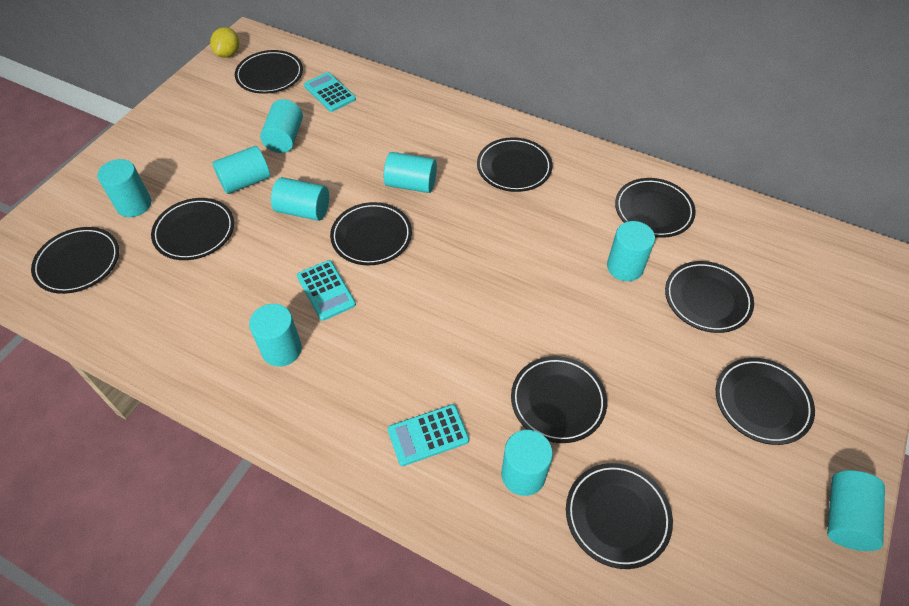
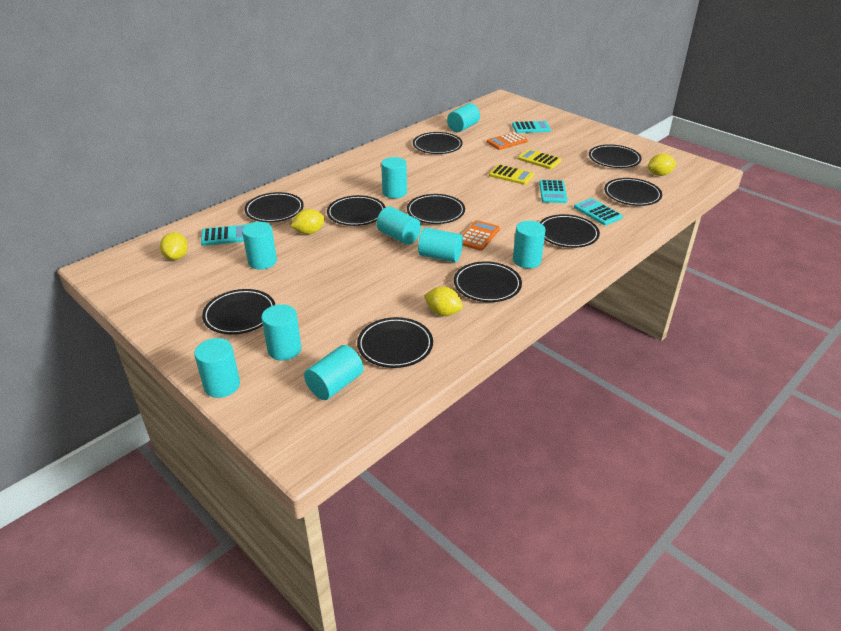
orange calculator: 0 -> 2
turquoise calculator: 3 -> 4
yellow calculator: 0 -> 2
yellow lemon: 1 -> 4

